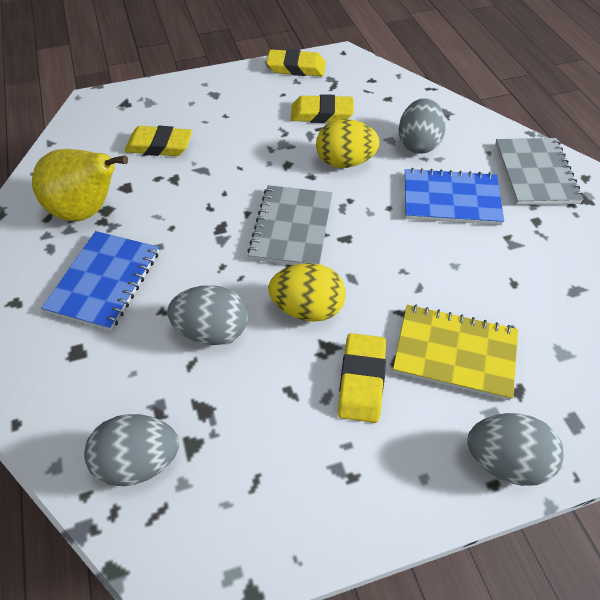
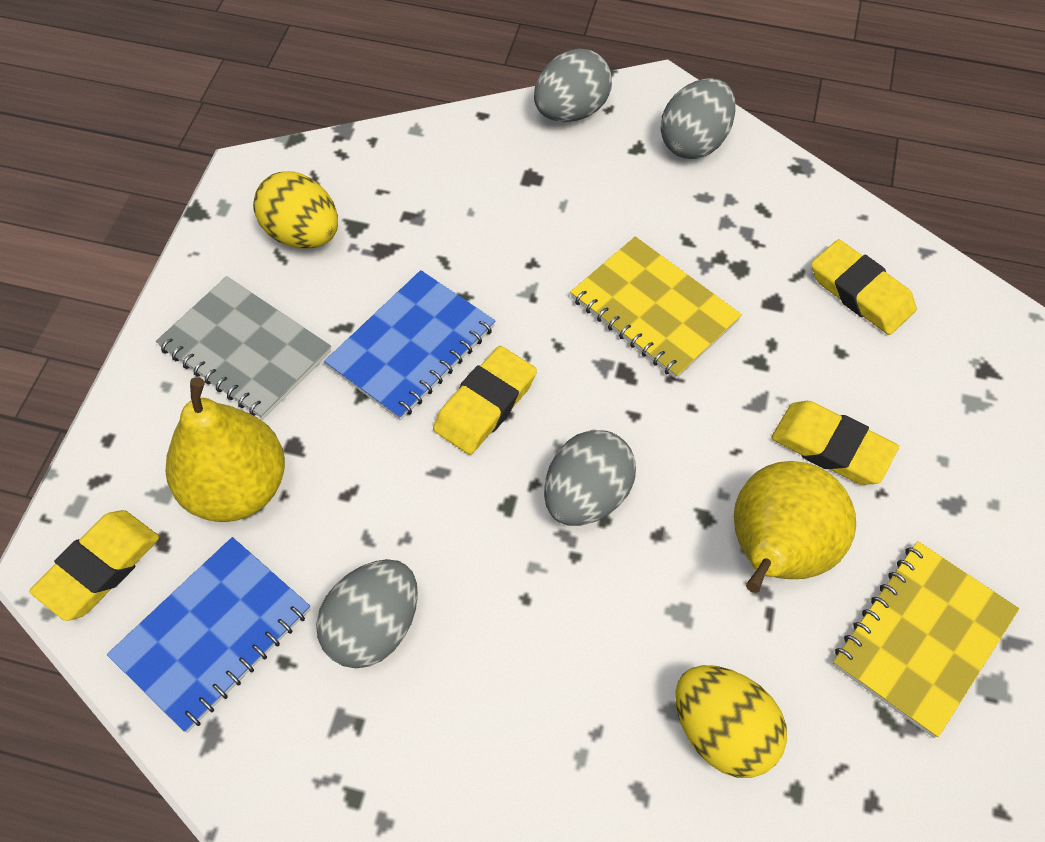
grey notebook: 2 -> 1
yellow notebook: 1 -> 2
yellow pear: 1 -> 2

